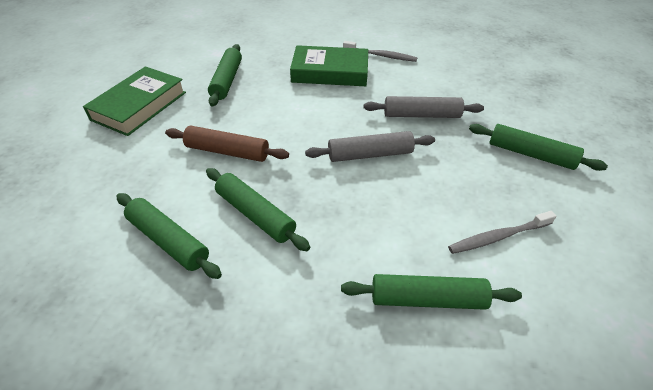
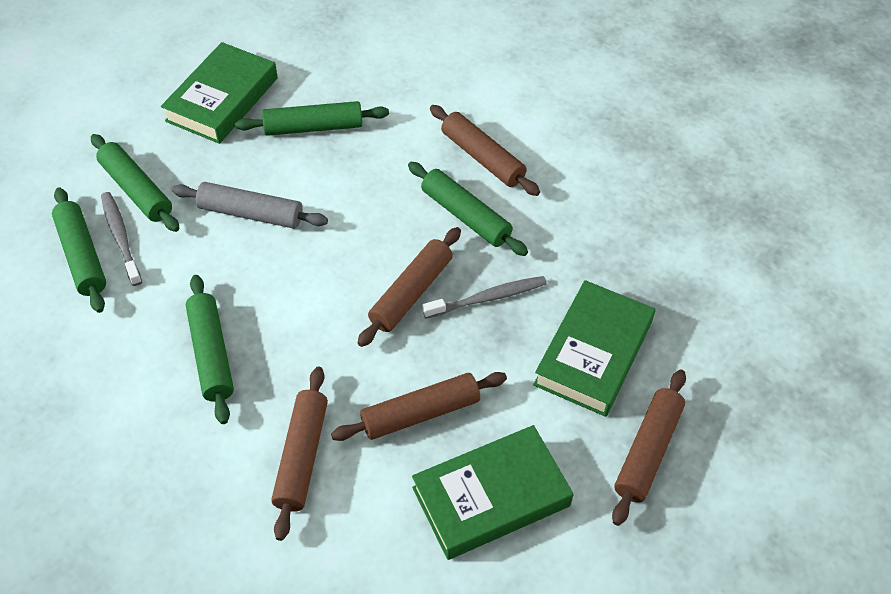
brown rolling pin: 1 -> 5
green book: 2 -> 3
grey rolling pin: 2 -> 1

